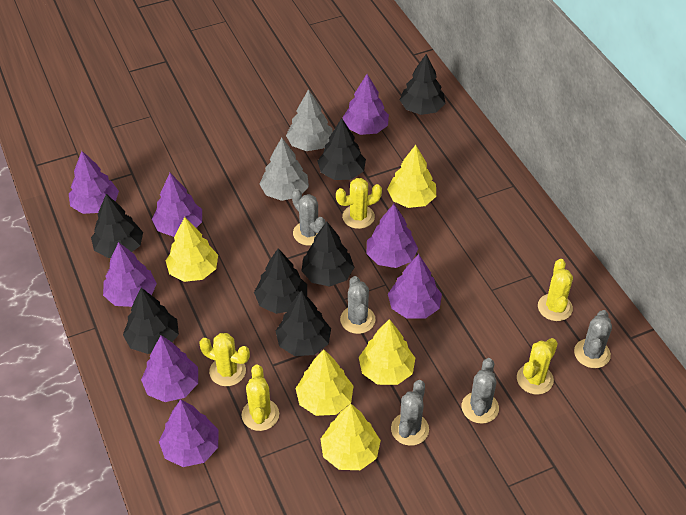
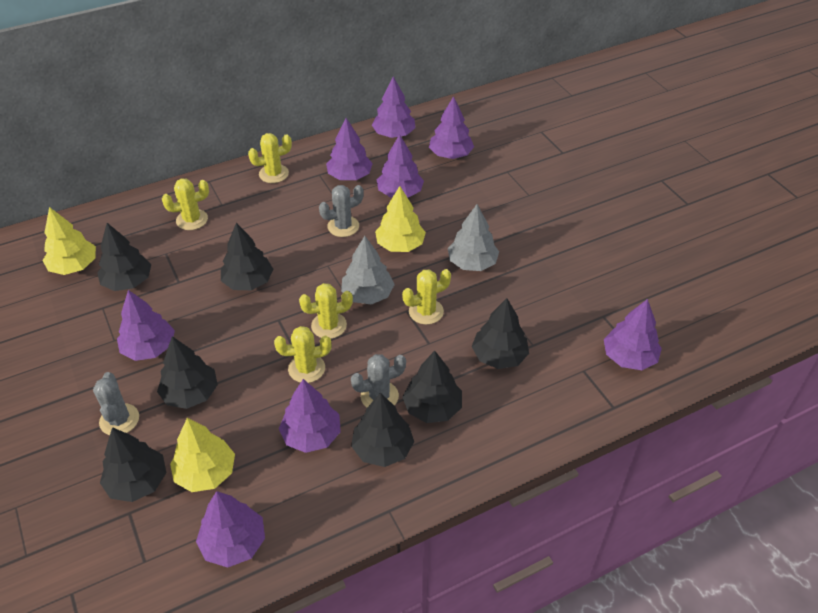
grey cactus: 5 -> 3
yellow tree: 5 -> 3

